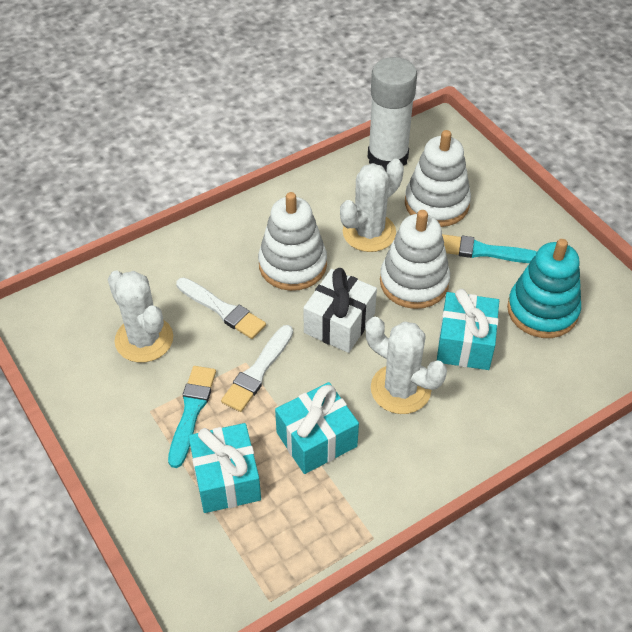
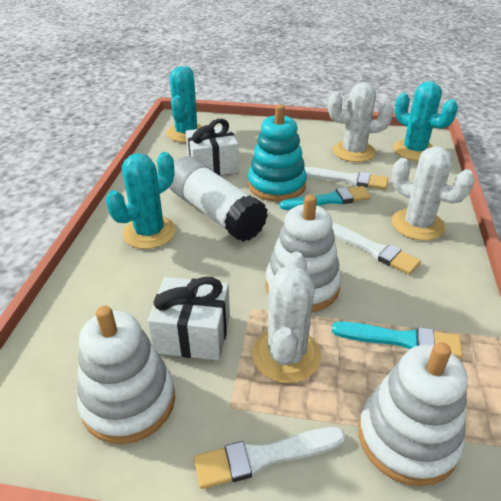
turquoise cactus: 0 -> 3
turquoise gift: 3 -> 0
white brush: 2 -> 3
white gift: 1 -> 2

